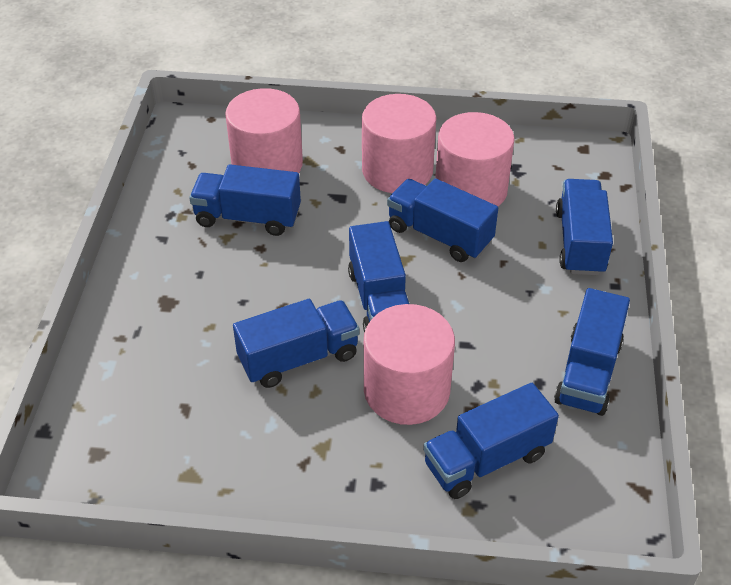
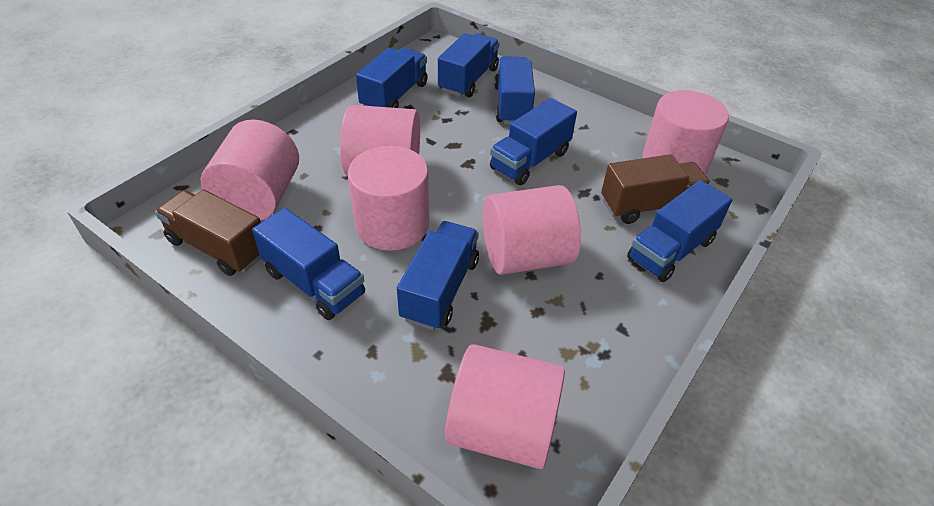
brown truck: 0 -> 2
pink cylinder: 4 -> 6

